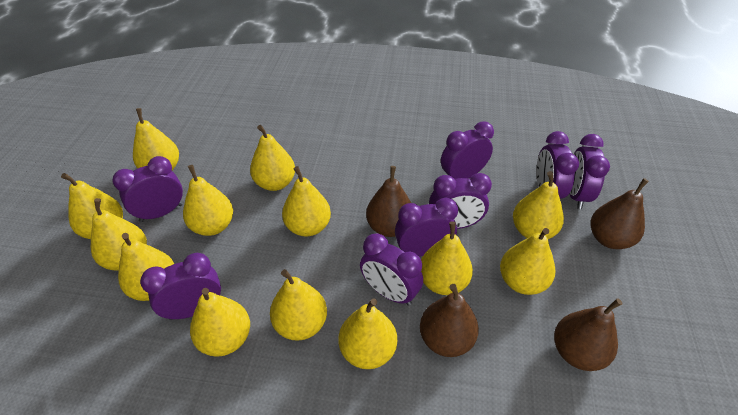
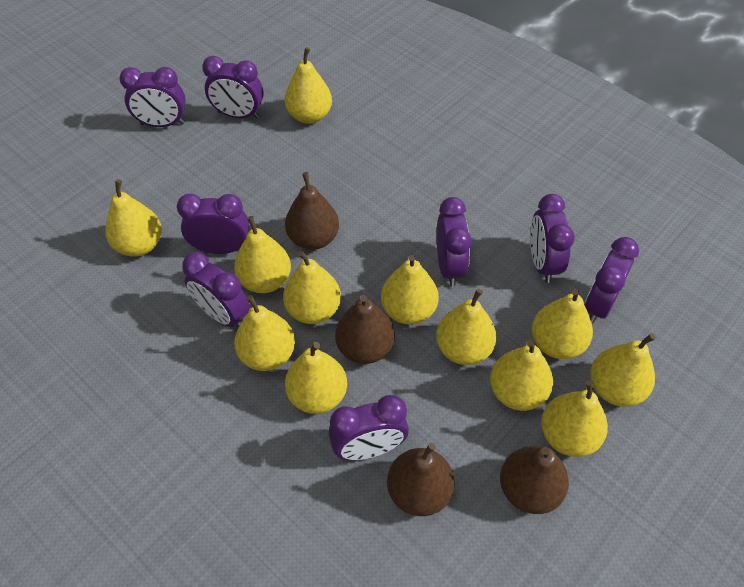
yellow pear: 13 -> 12

